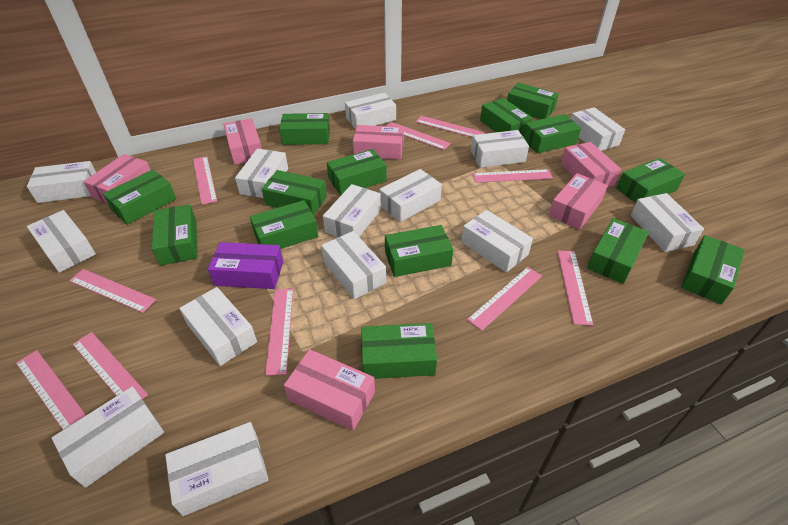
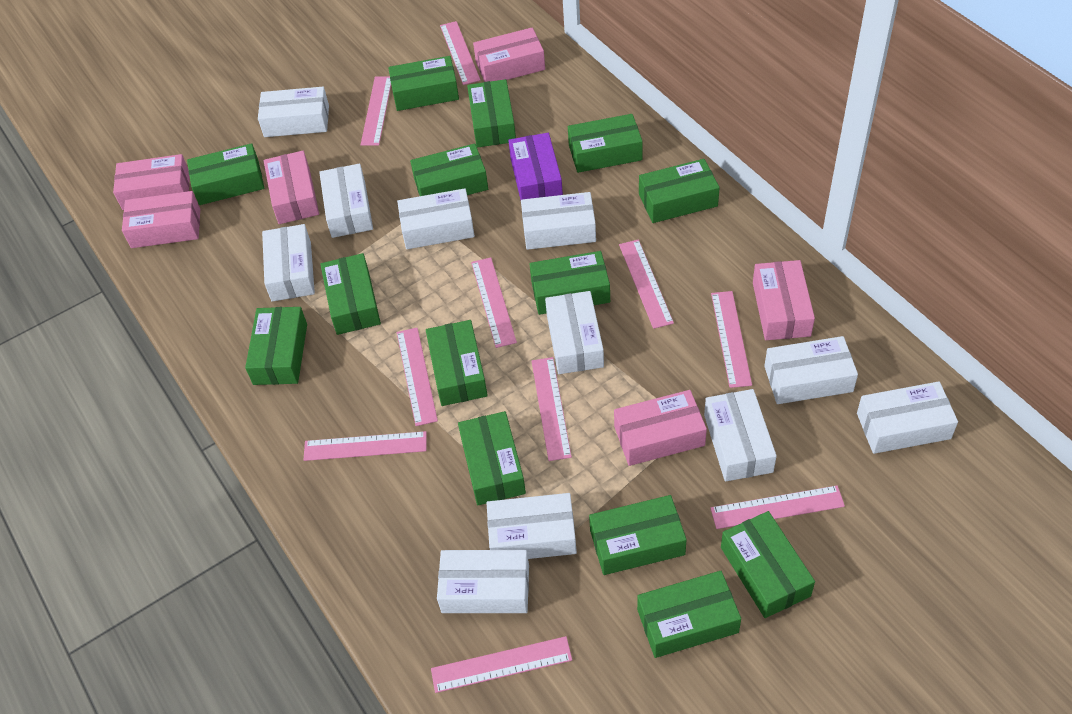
white box: 14 -> 11

